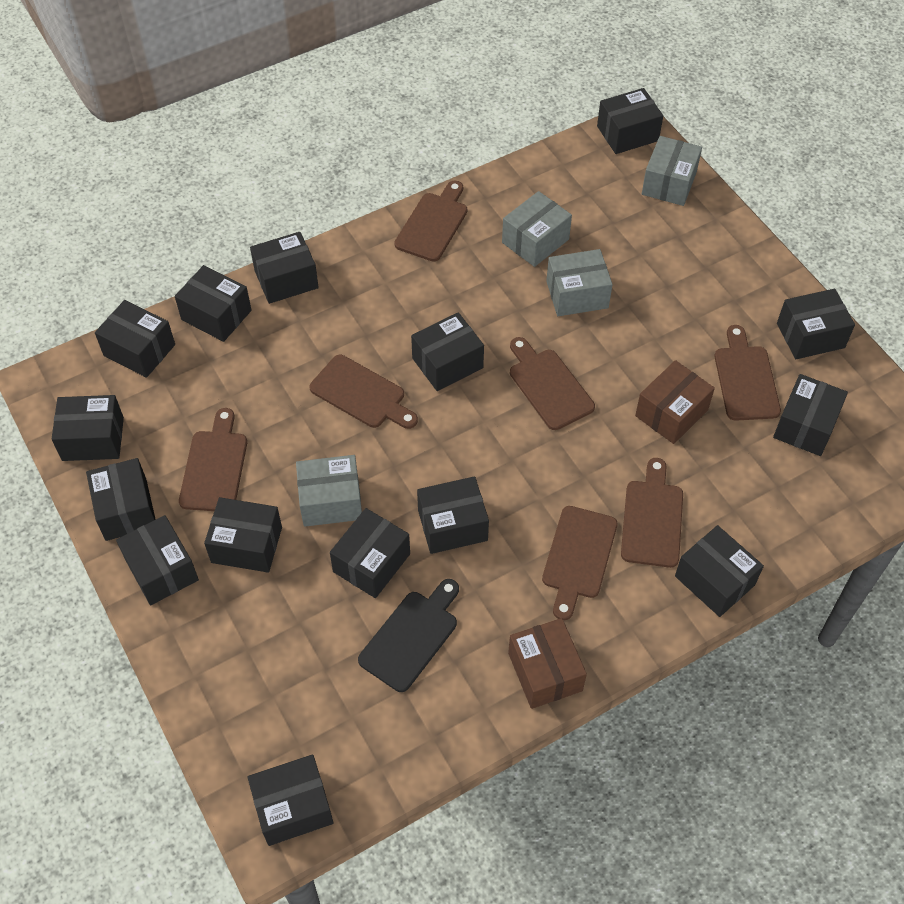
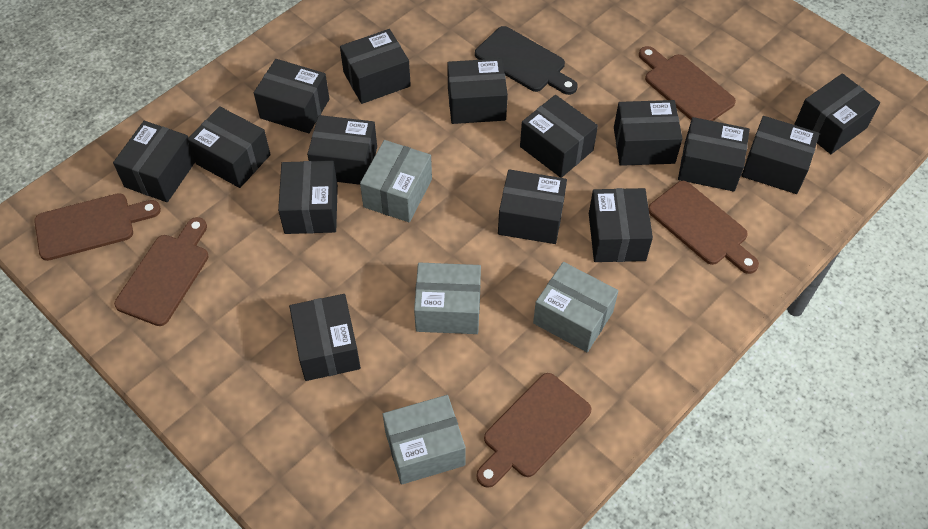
brown box: 2 -> 0
brown cutting board: 7 -> 5

